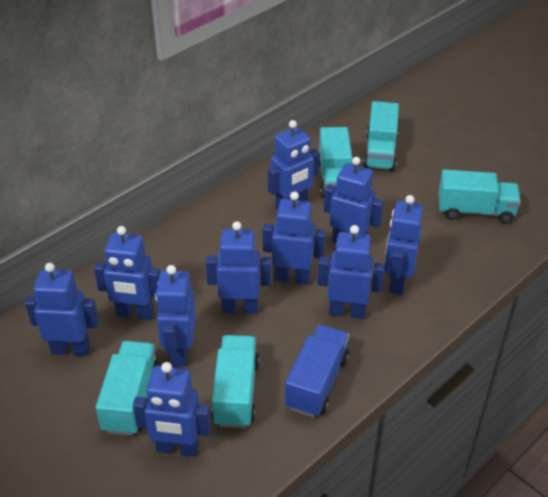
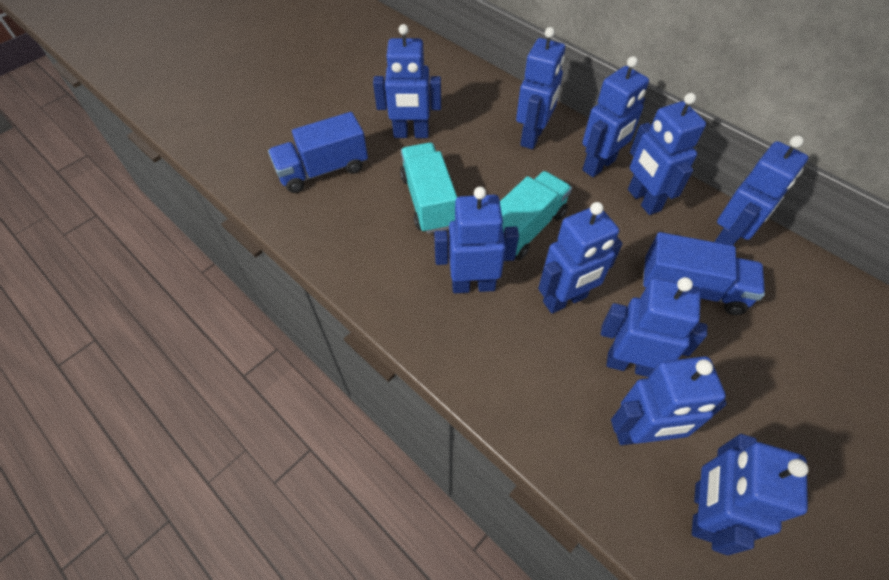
blue truck: 1 -> 2
turquoise truck: 5 -> 2

